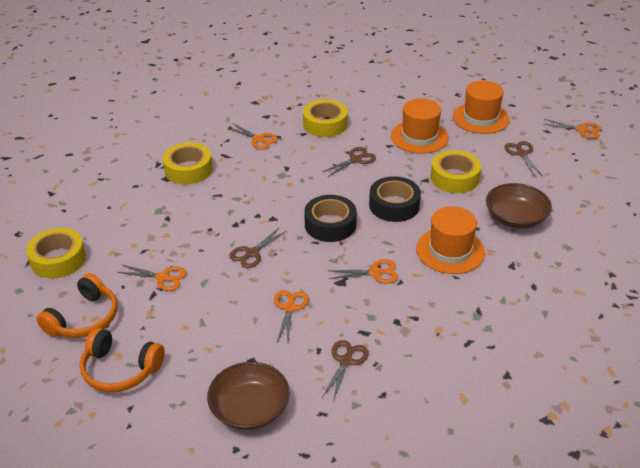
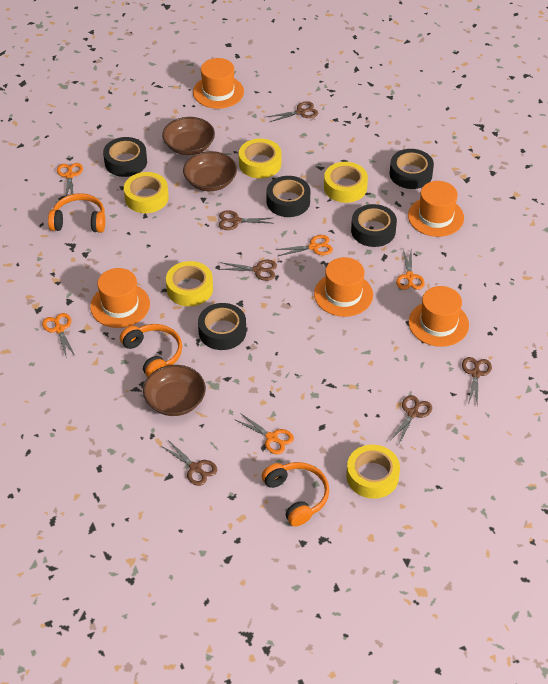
black tape: 2 -> 5
brown bowl: 2 -> 3
brown scissors: 4 -> 6
orange hat: 3 -> 5
orange headphones: 2 -> 3
yellow tape: 4 -> 5

